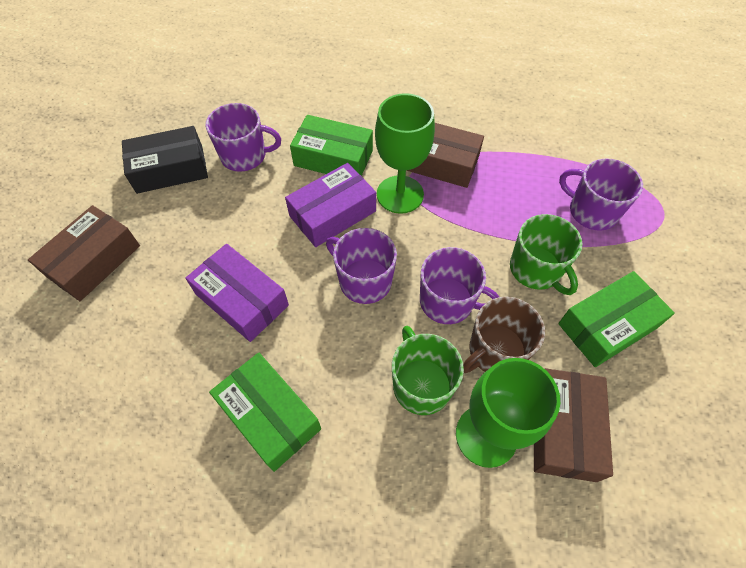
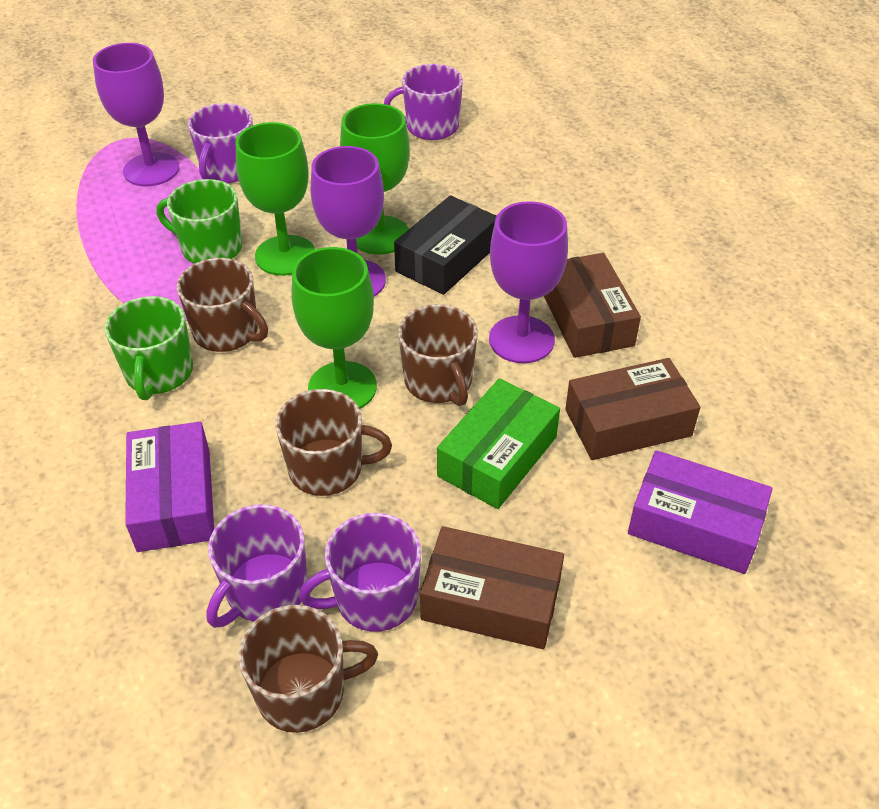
brown mug: 1 -> 4
green box: 3 -> 1
green goblet: 2 -> 3
purple goblet: 0 -> 3

